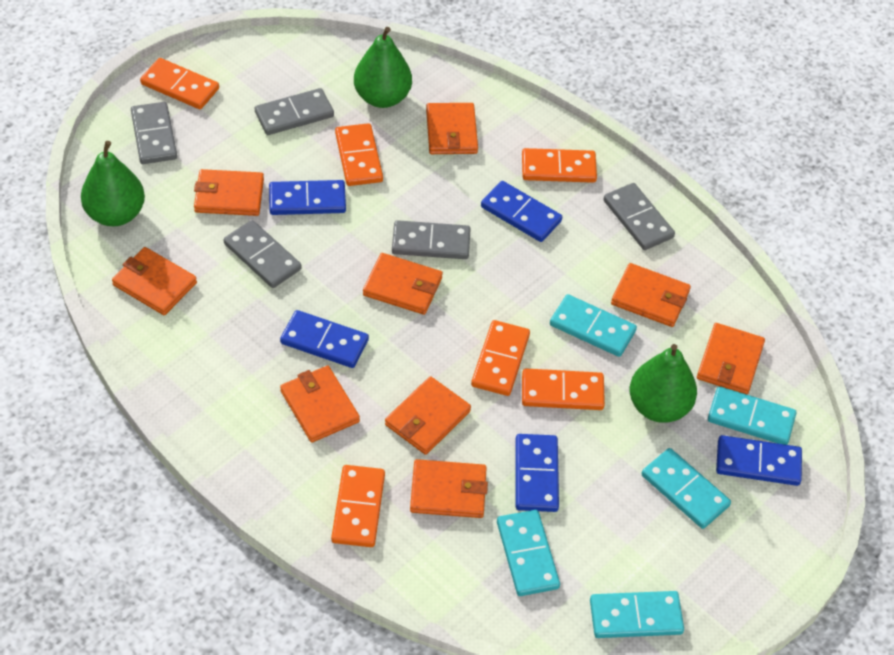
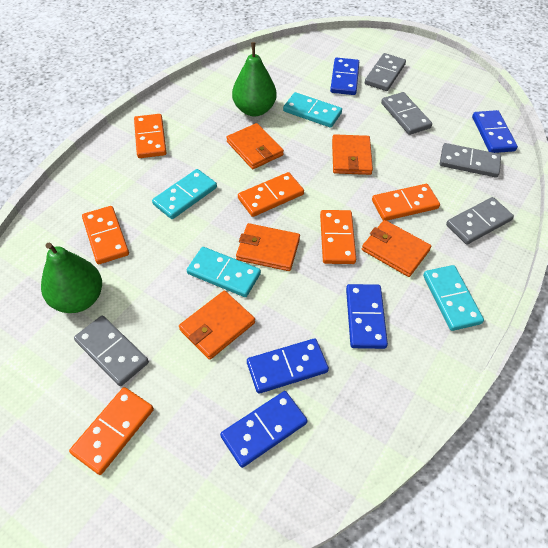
green pear: 3 -> 2
orange wallet: 9 -> 5
turquoise domino: 5 -> 4

